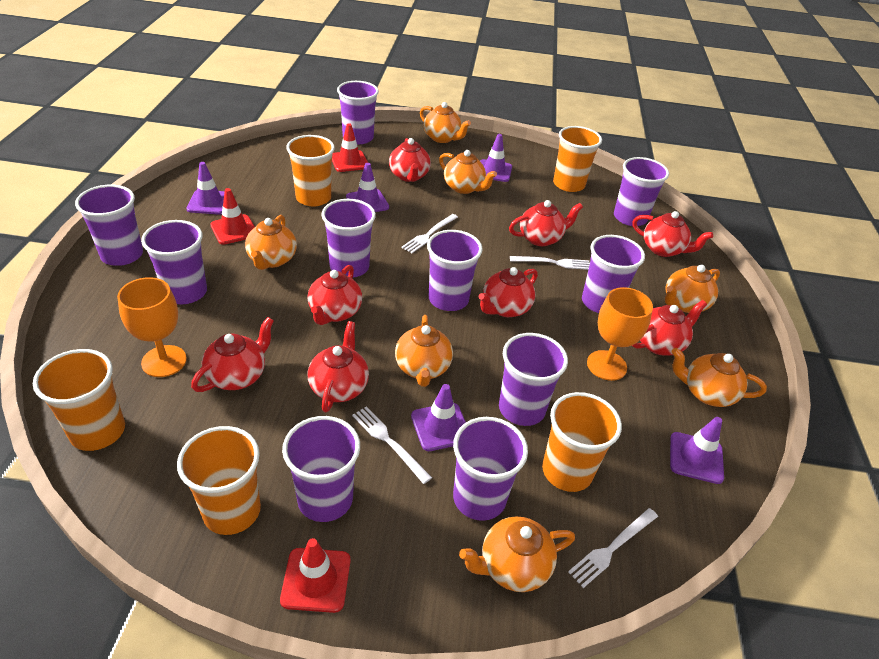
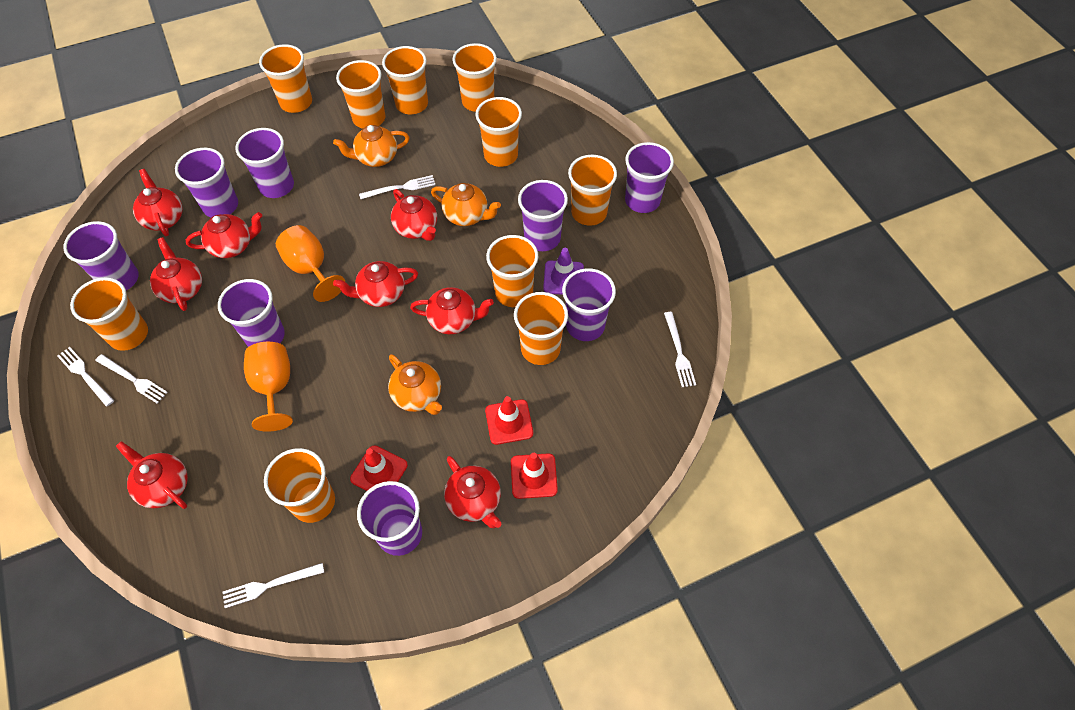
orange cup: 5 -> 10
orange teapot: 7 -> 3
purple cup: 10 -> 8
purple traffic cone: 5 -> 1
white fork: 4 -> 5

